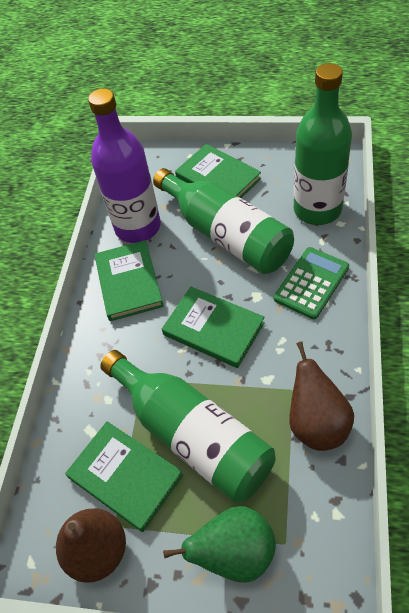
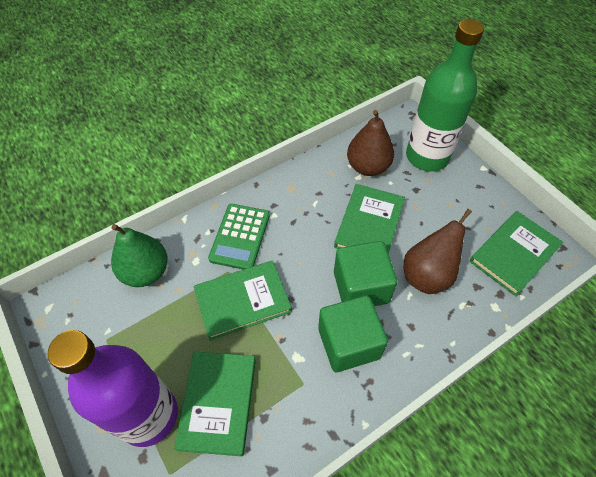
green bottle: 3 -> 1
green cube: 0 -> 2

